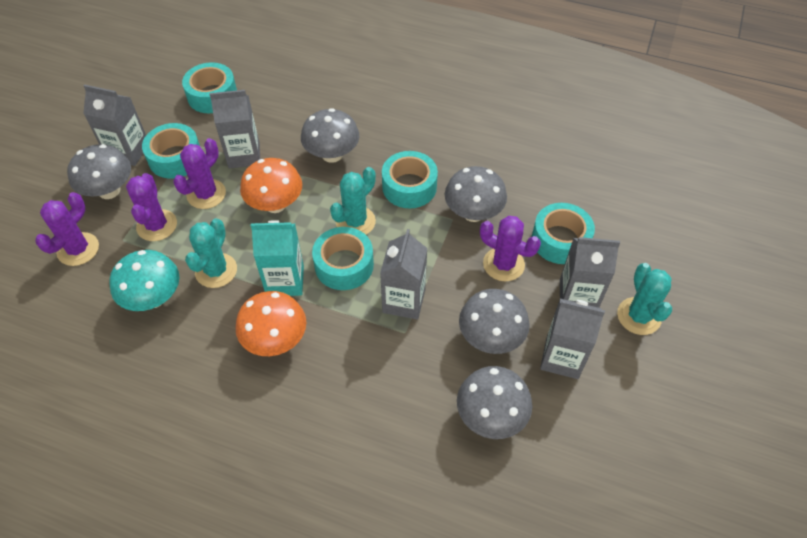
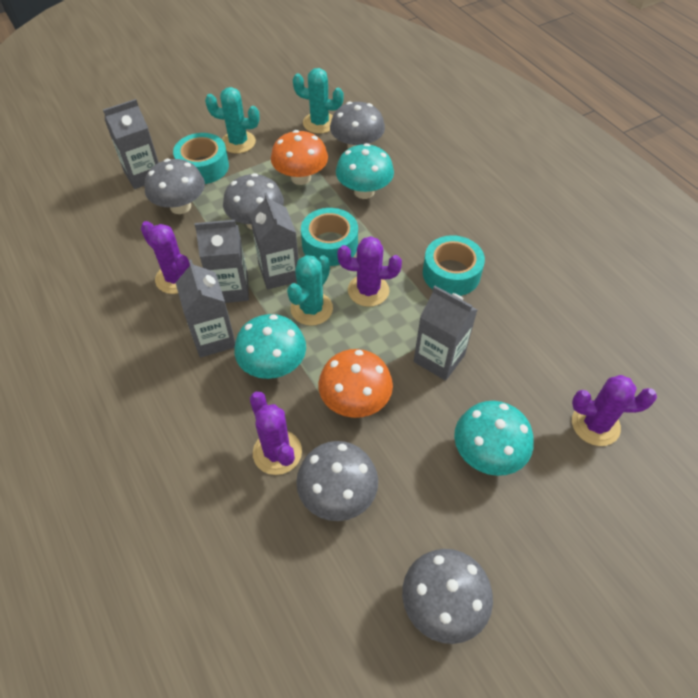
turquoise carton: 1 -> 0
turquoise mushroom: 1 -> 3
turquoise tape: 5 -> 3

